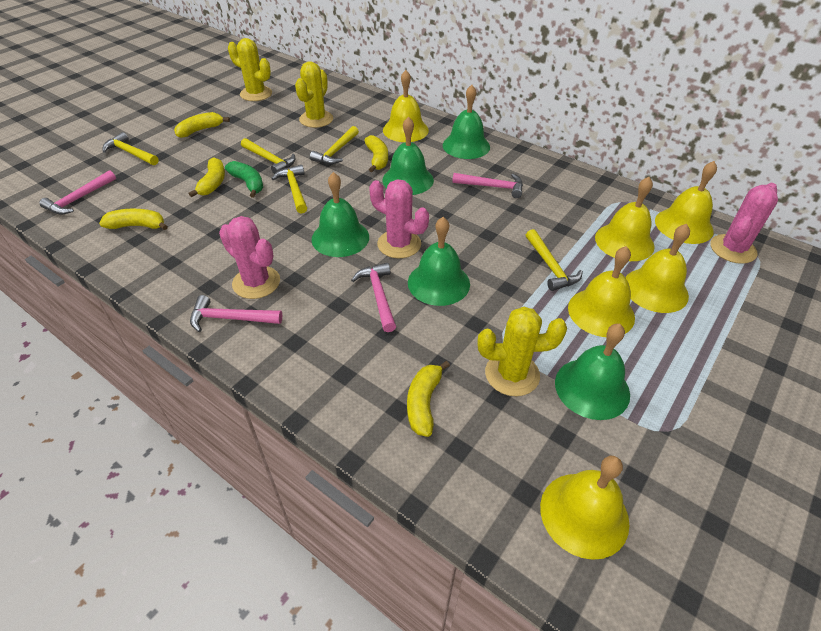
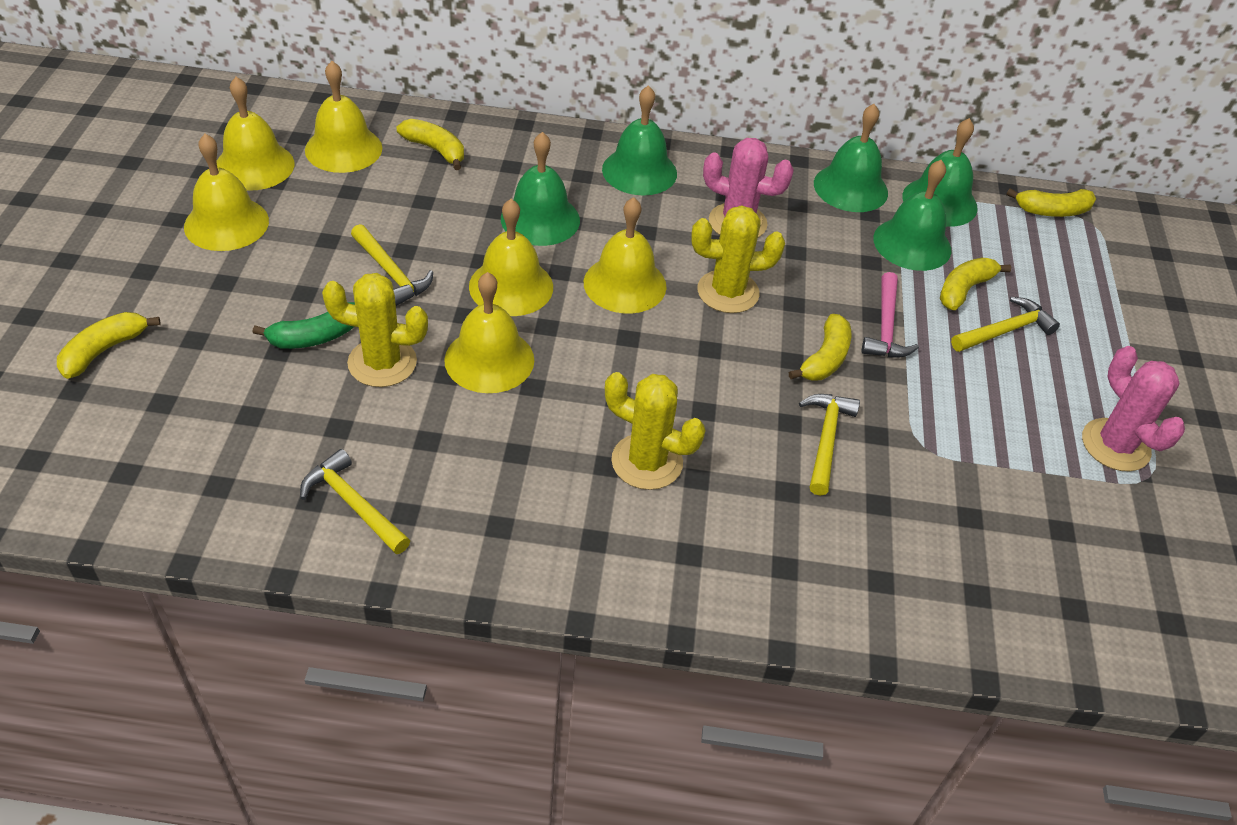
pink cactus: 3 -> 2
pink hammer: 4 -> 1
yellow hammer: 5 -> 4

